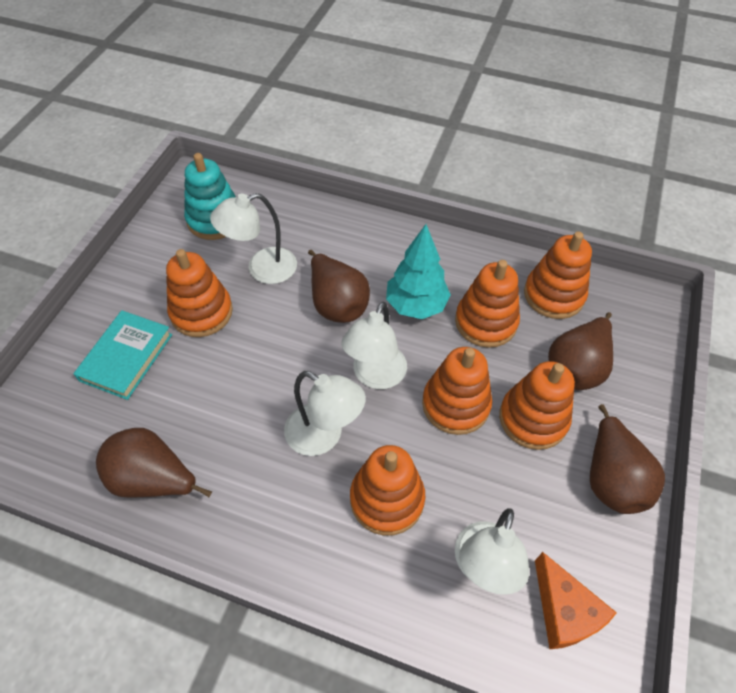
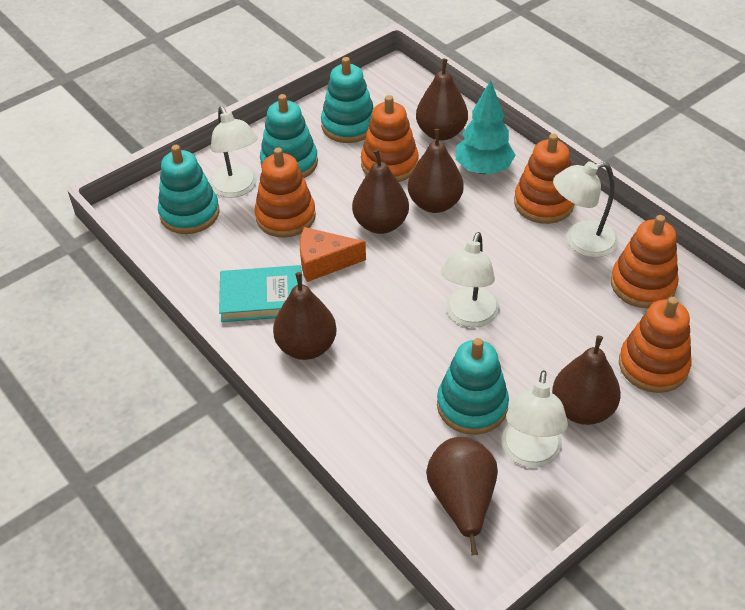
brown pear: 4 -> 6
orange stacking toy: 6 -> 5
turquoise stacking toy: 1 -> 4

